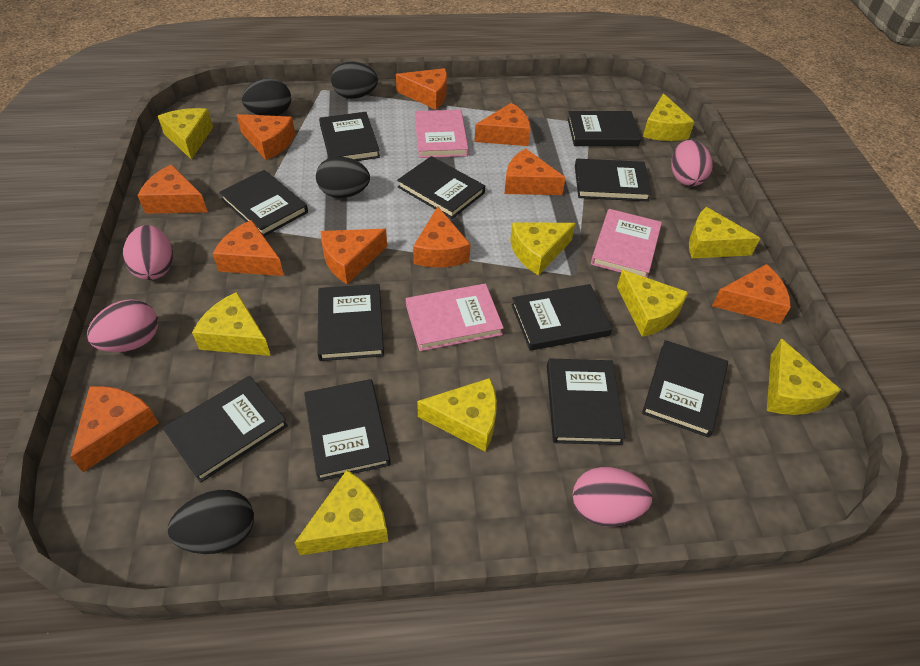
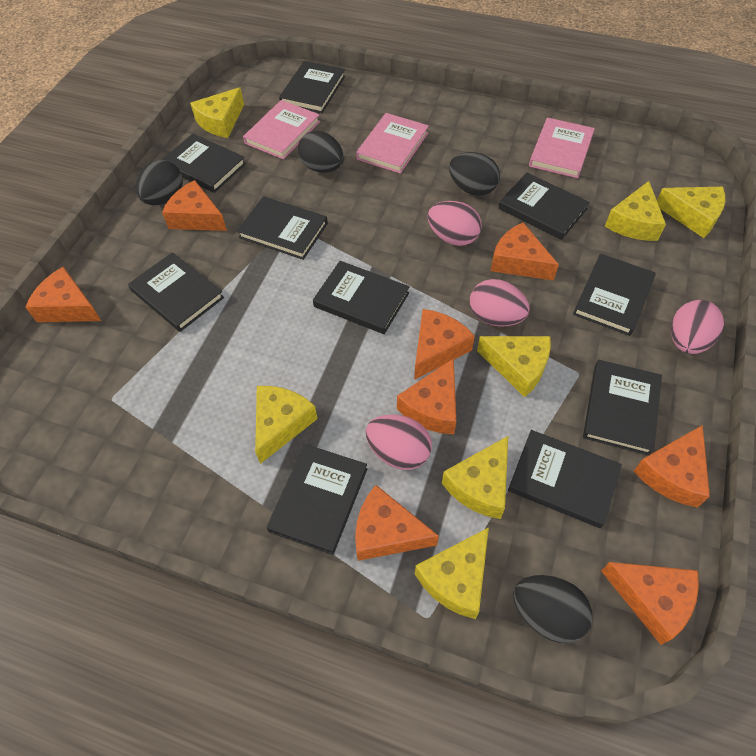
black book: 11 -> 10
orange cheese: 10 -> 8
yellow cheese: 9 -> 7

